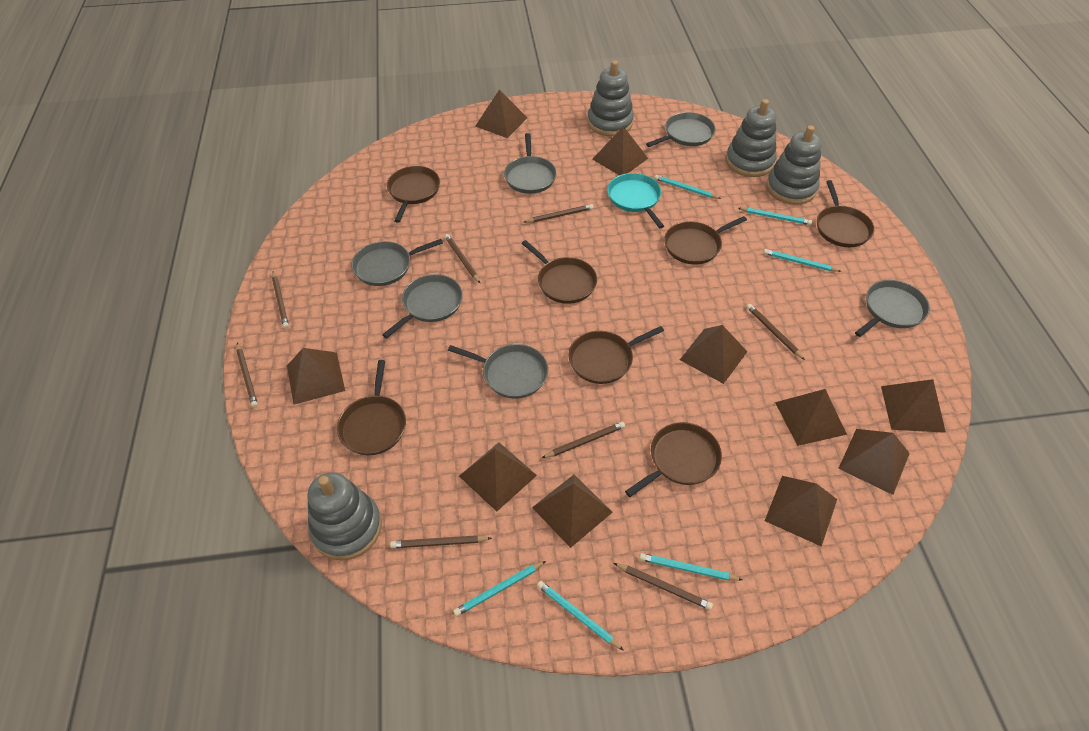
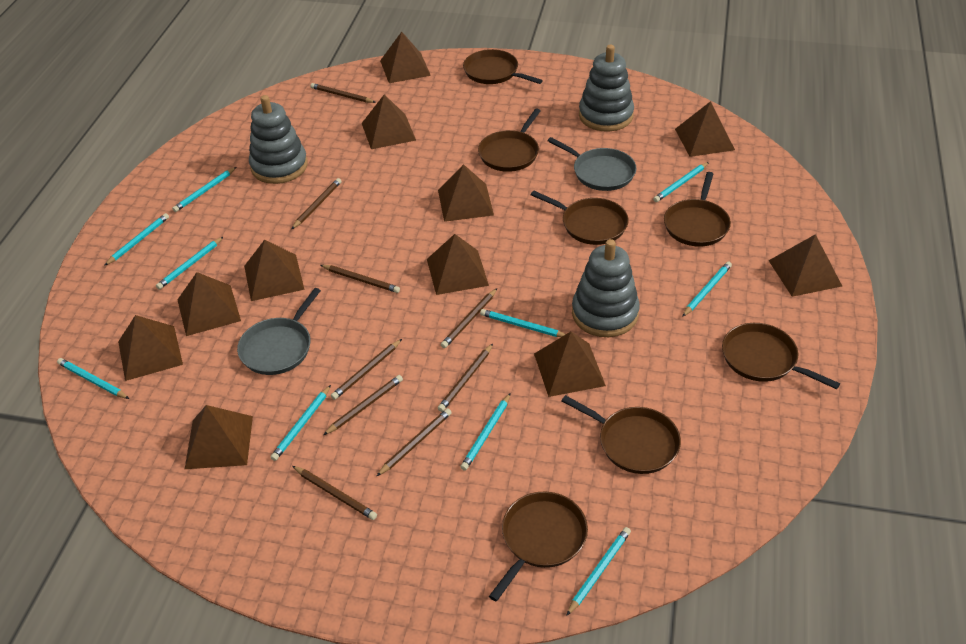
brown pencil: 8 -> 9
brown pyramid: 10 -> 11
grey pan: 6 -> 2
grey stacking toy: 4 -> 3
turquoise pan: 1 -> 0
turquoise pencil: 6 -> 10

